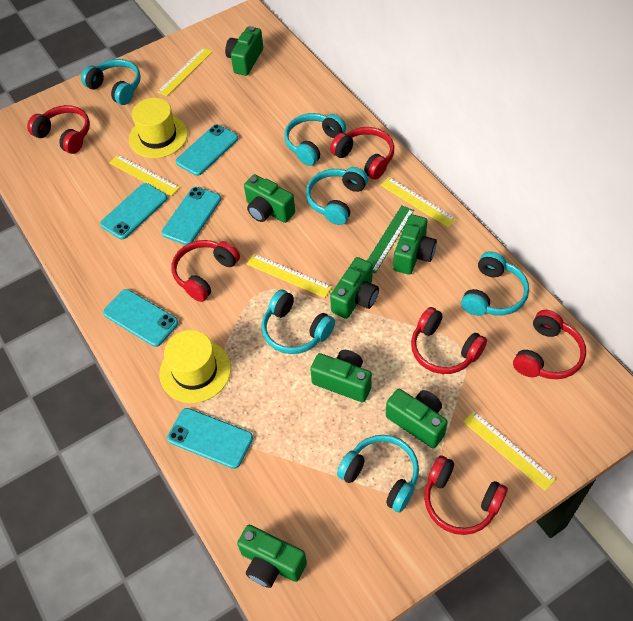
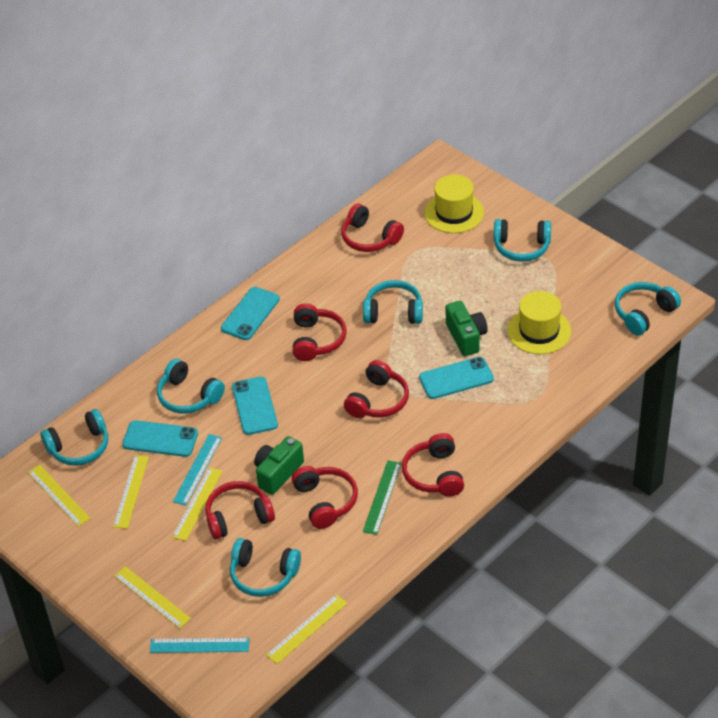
green camera: 7 -> 2
turquoise phone: 5 -> 4
turquoise ruler: 0 -> 2

